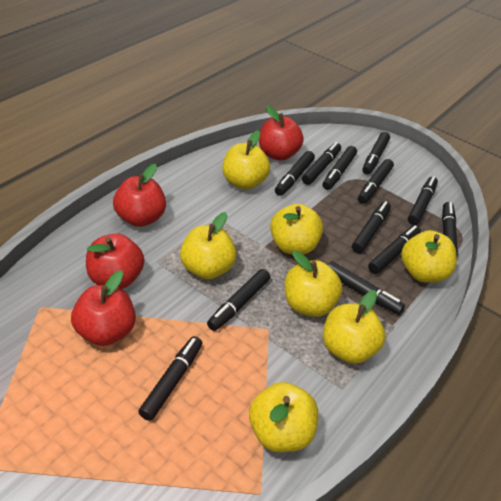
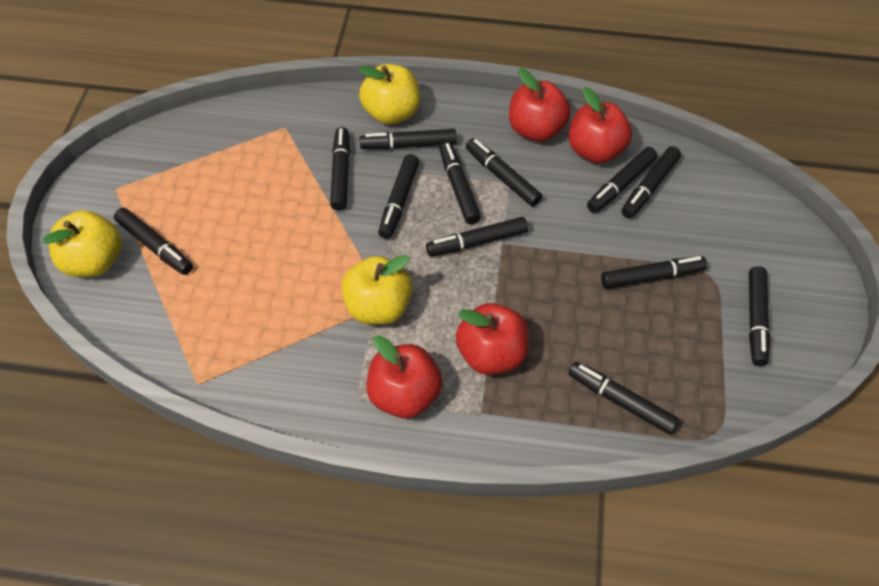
yellow apple: 7 -> 3

